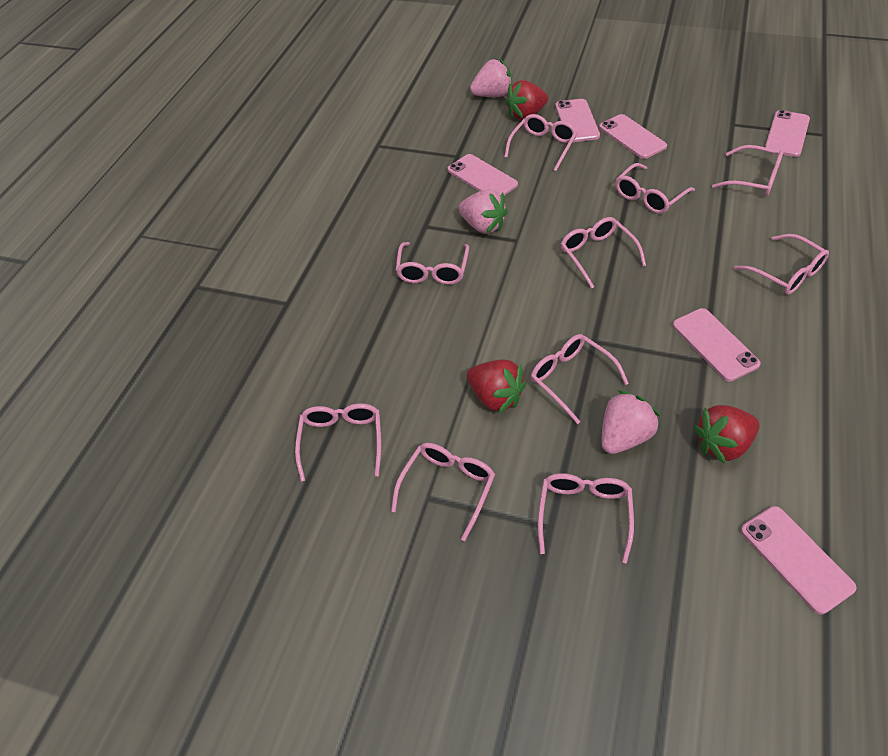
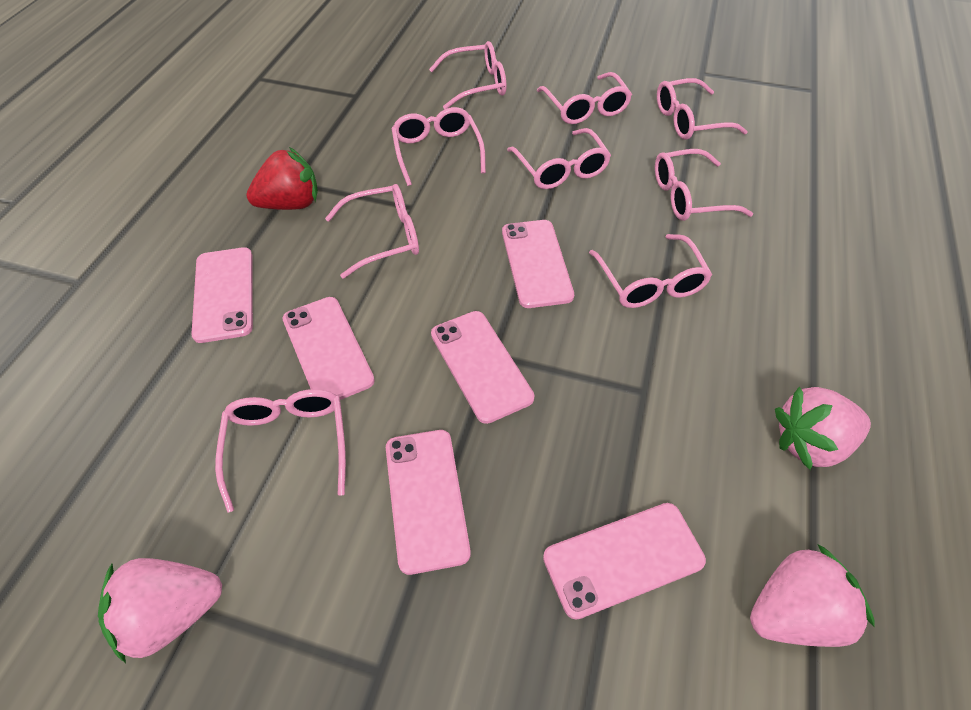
pink glasses: 10 -> 9
red strawberry: 3 -> 1

